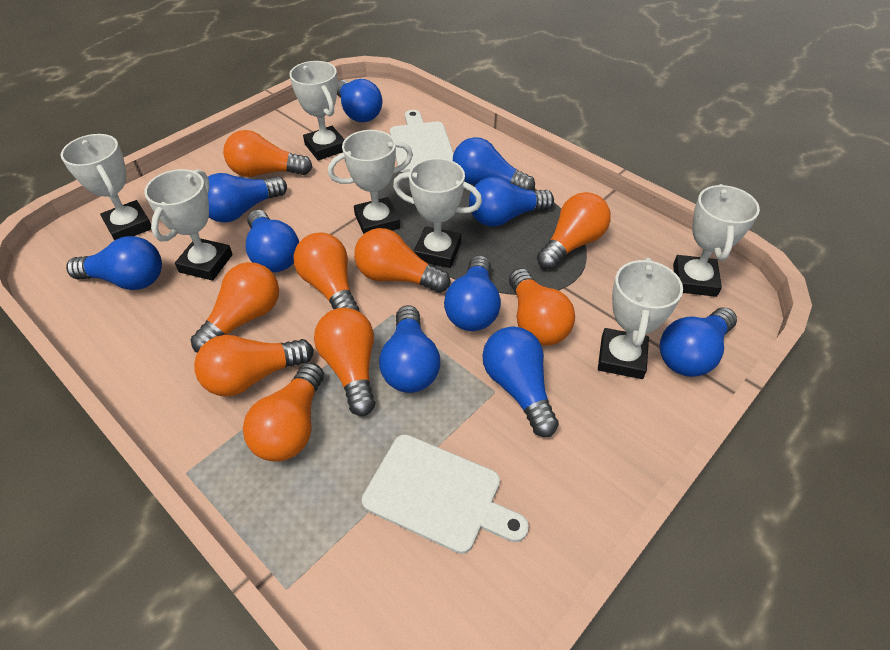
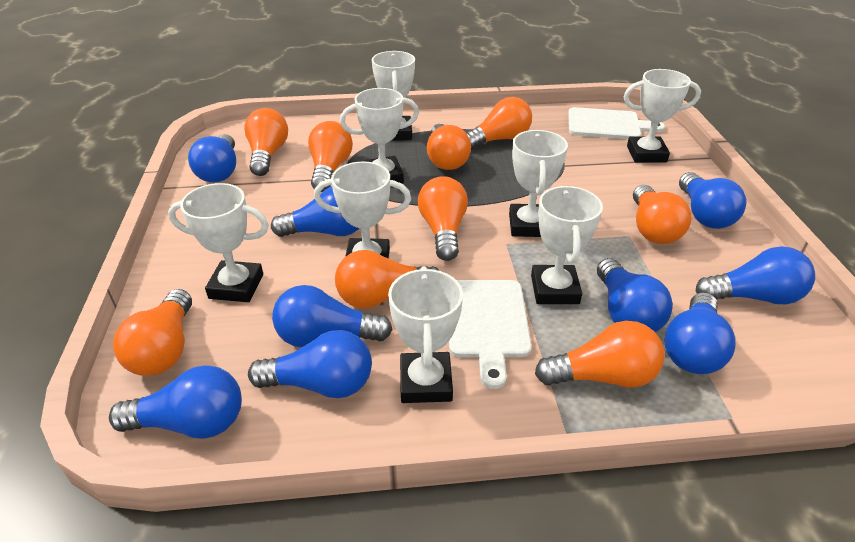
blue light bulb: 10 -> 9
white trophy: 7 -> 8

